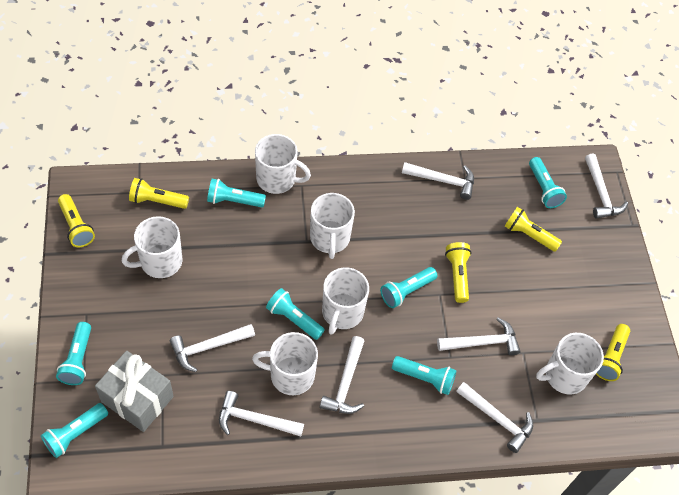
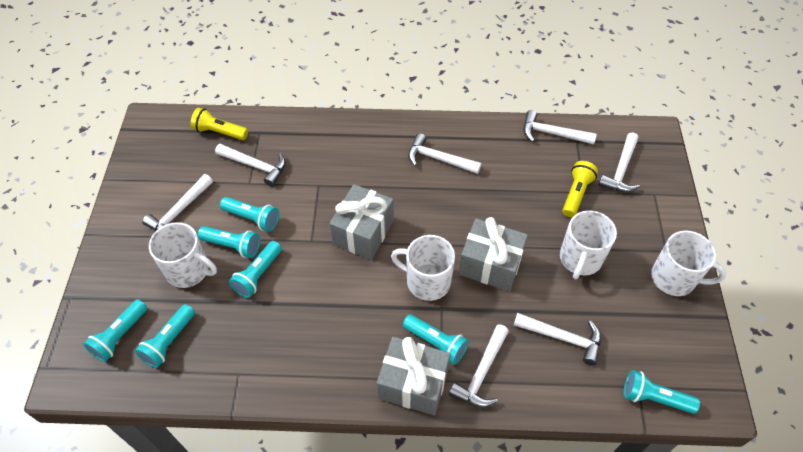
grey gift: 1 -> 3
white mug: 6 -> 4
yellow flashlight: 5 -> 2

